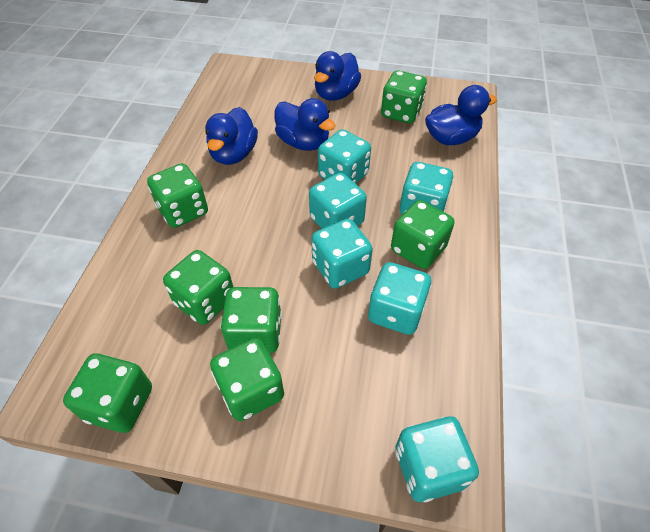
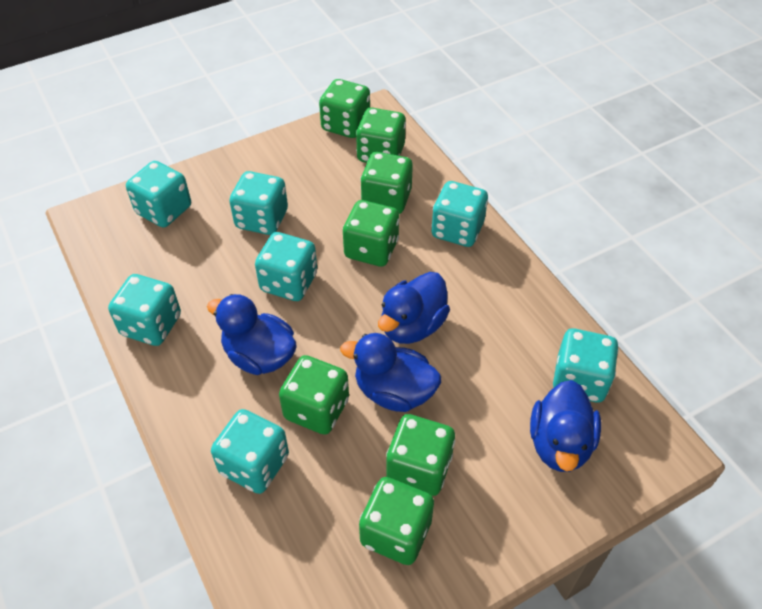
turquoise dice: 6 -> 7

